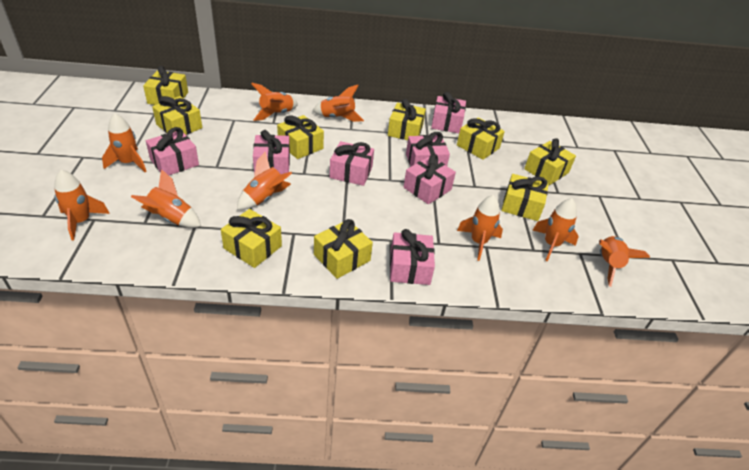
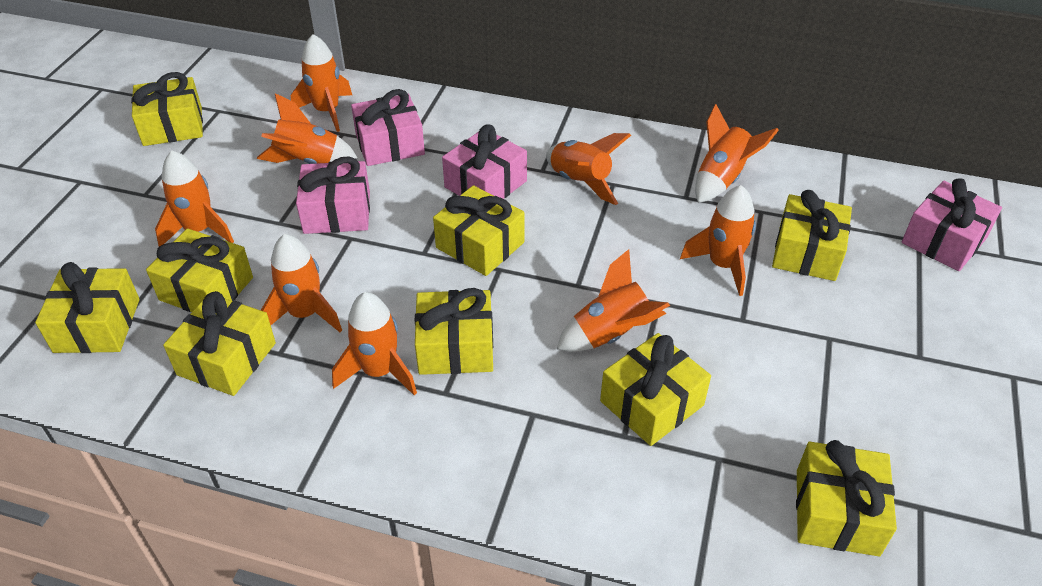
pink gift: 7 -> 4

